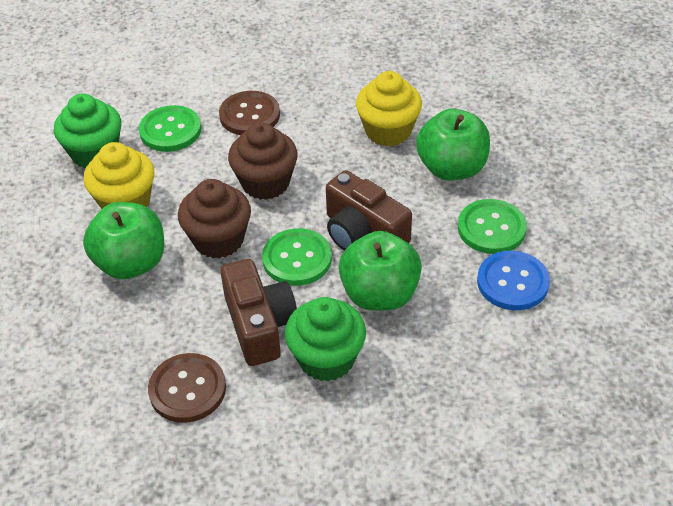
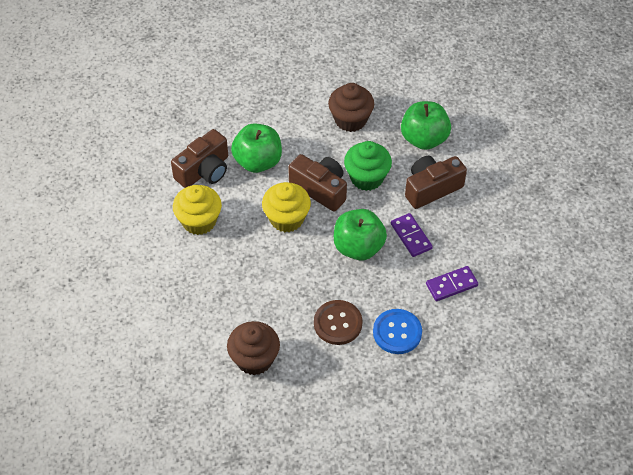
brown button: 2 -> 1
brown camera: 2 -> 3
green button: 3 -> 0
green cupcake: 2 -> 1
purple domino: 0 -> 2

